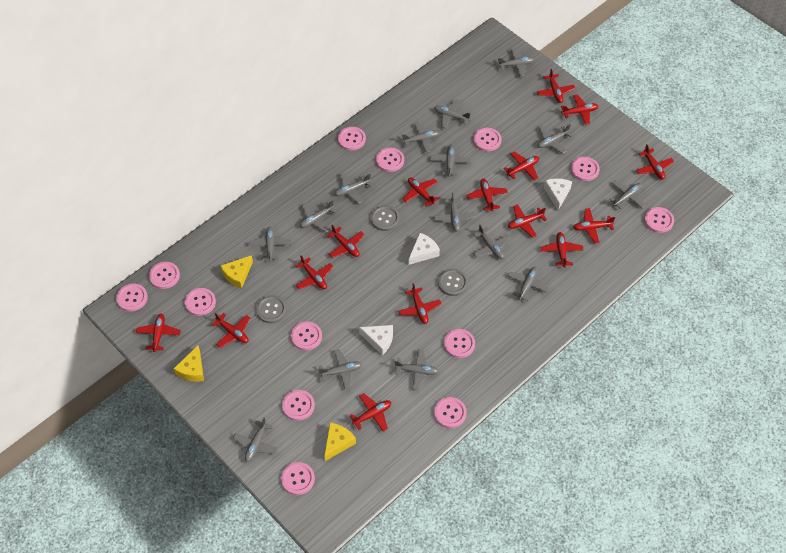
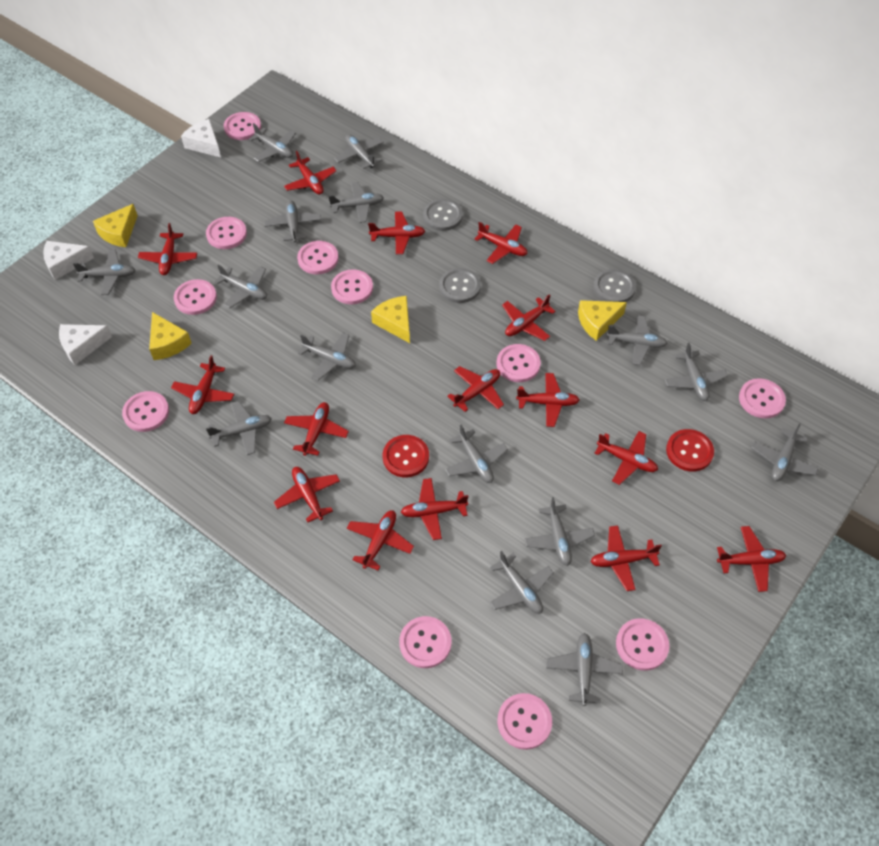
pink button: 13 -> 11
red button: 0 -> 2
yellow cheese: 3 -> 4

